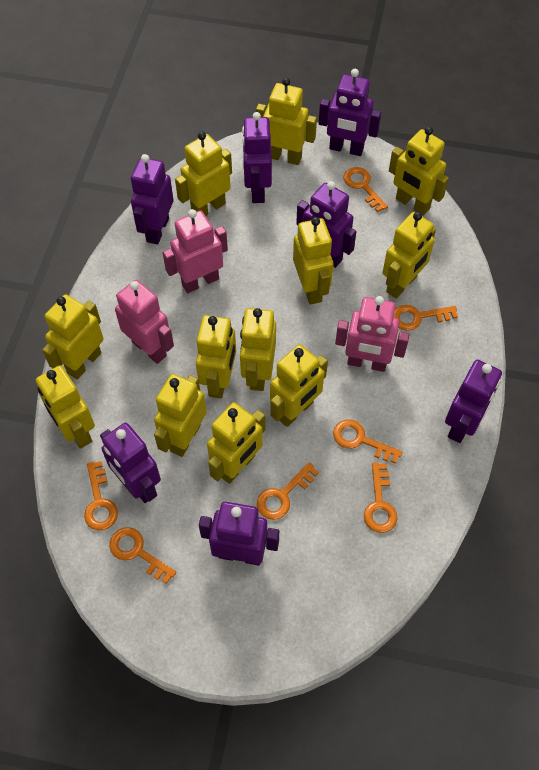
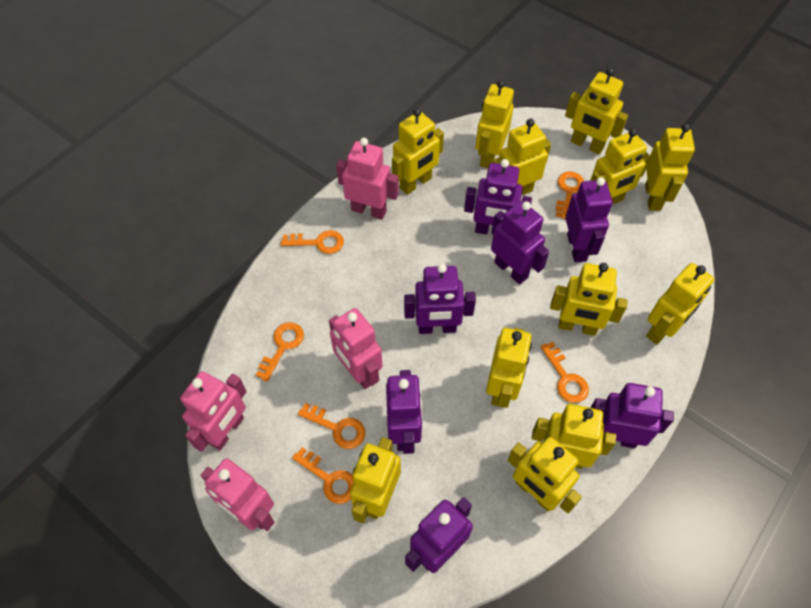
orange key: 7 -> 6
pink robot: 3 -> 4

